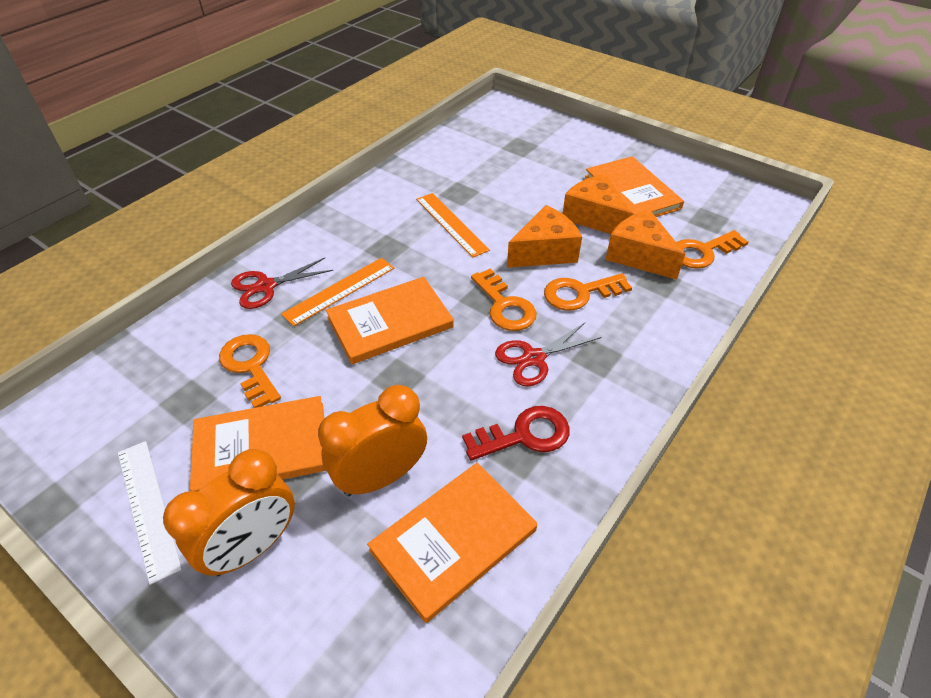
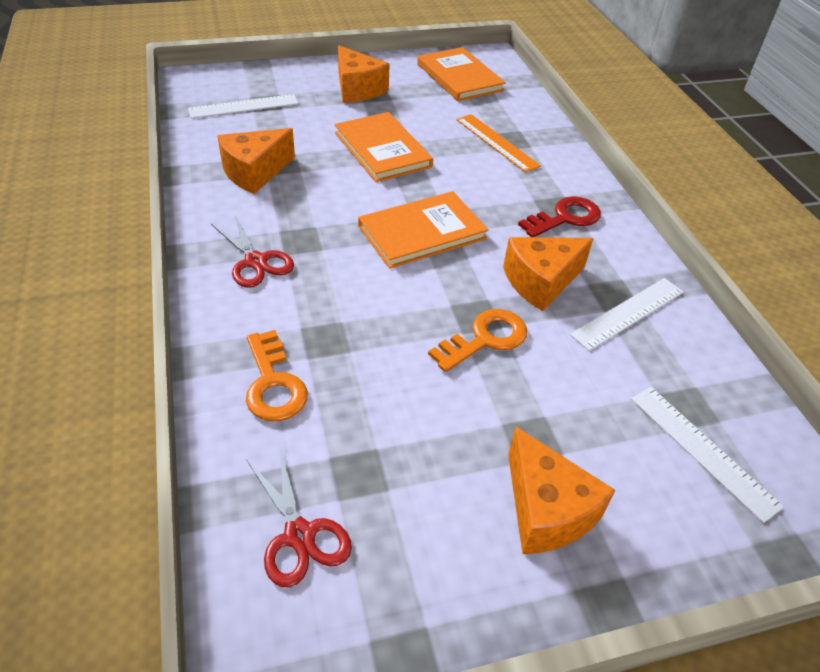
orange book: 4 -> 3
orange cheese: 3 -> 4
orange clock: 2 -> 0
orange key: 4 -> 2
orange ruler: 2 -> 1
white ruler: 1 -> 3

